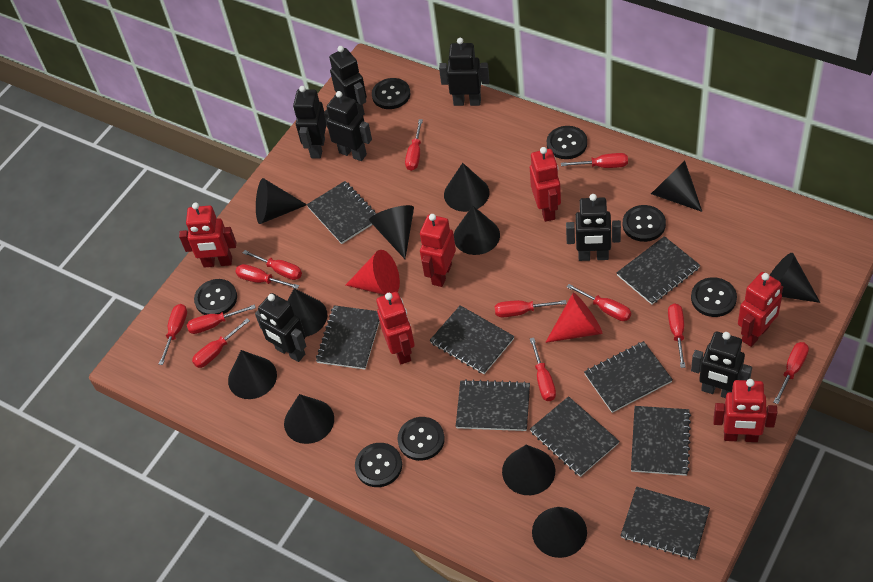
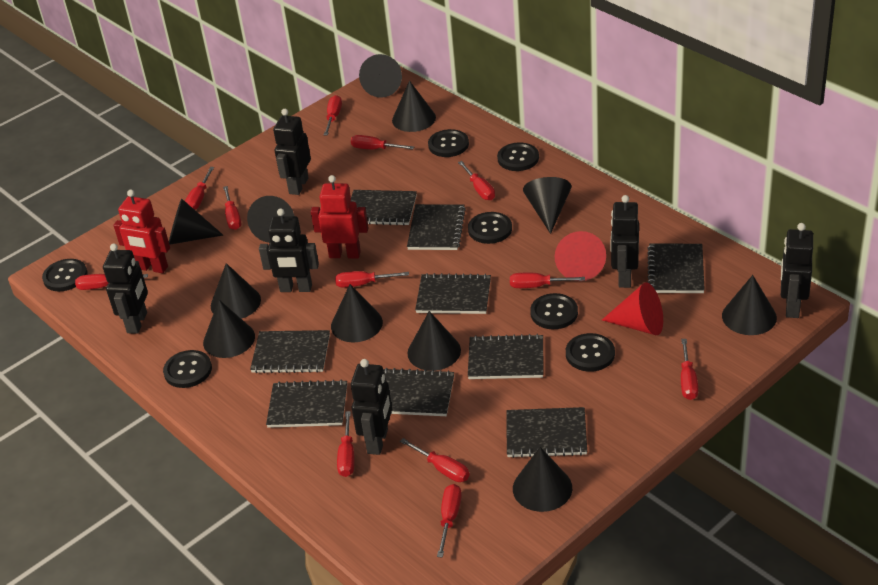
black robot: 7 -> 6
red robot: 6 -> 2

